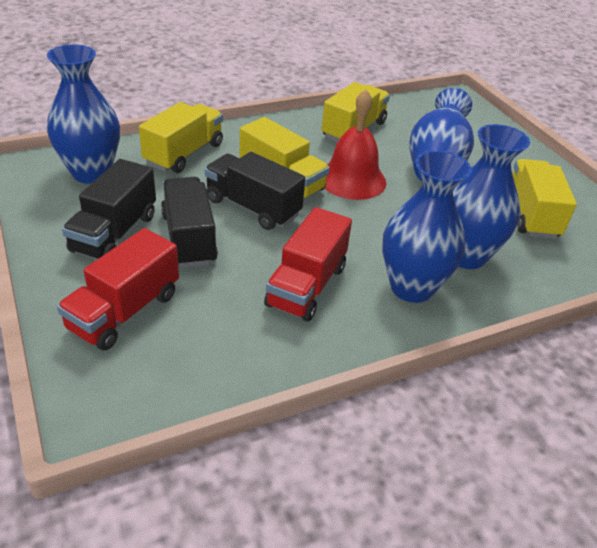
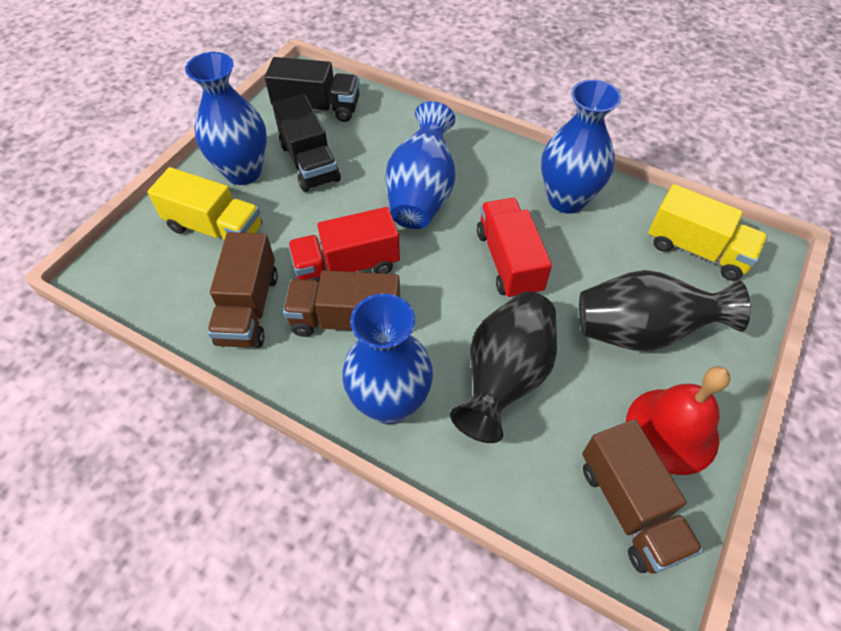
black truck: 3 -> 2
black vase: 0 -> 2
brown truck: 0 -> 3
yellow truck: 4 -> 2

